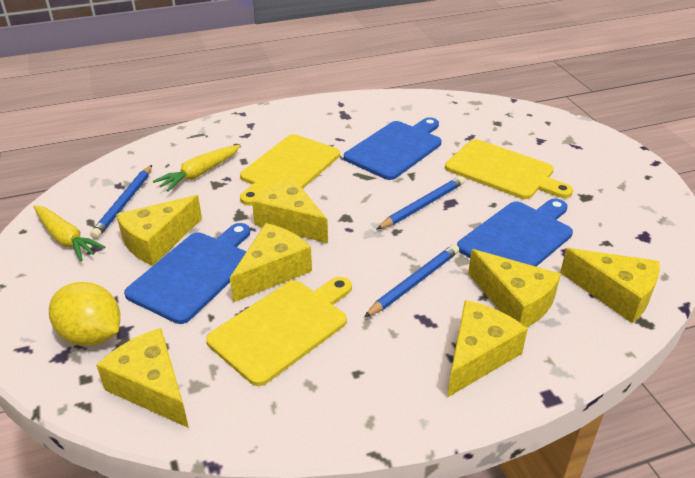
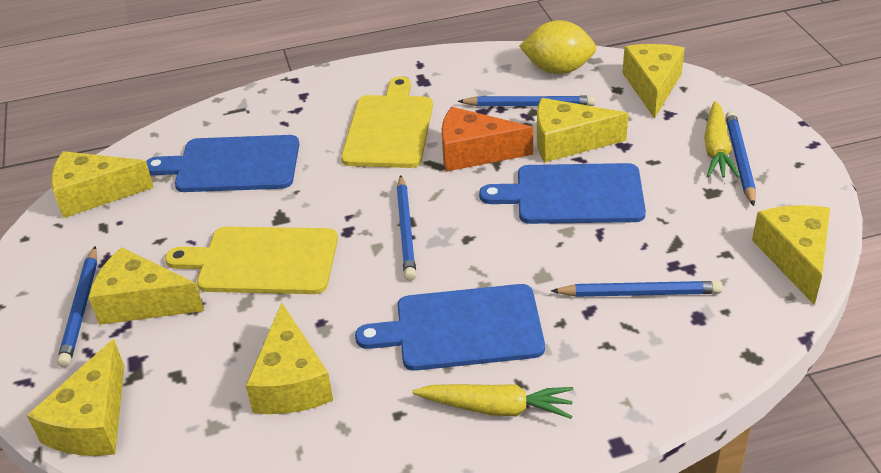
blue pencil: 3 -> 5
orange cheese: 0 -> 1
yellow cutting board: 3 -> 2

